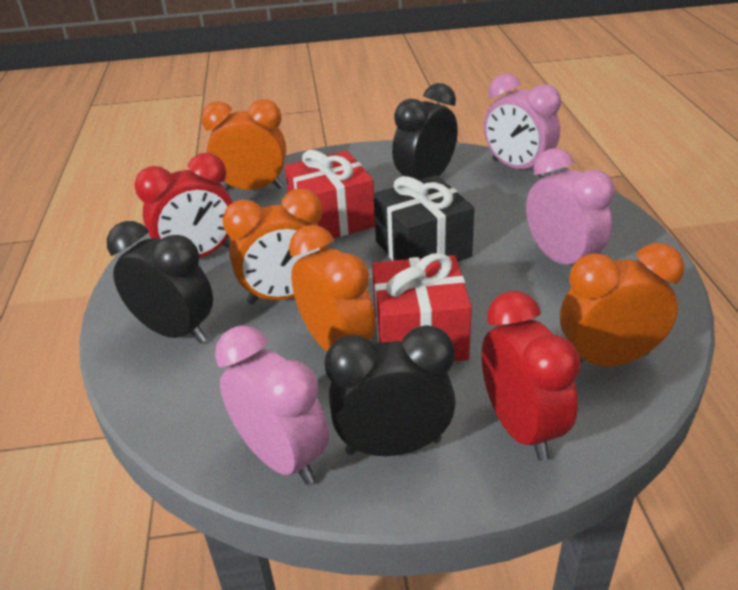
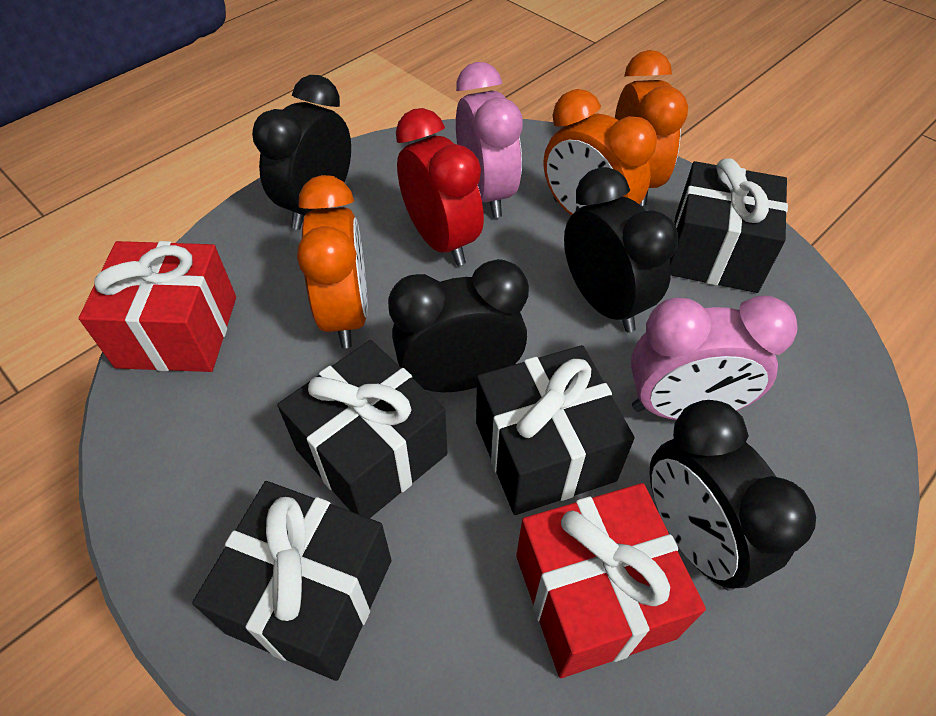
black clock: 3 -> 4
black gift: 1 -> 4
orange clock: 4 -> 3
pink clock: 3 -> 2
red clock: 2 -> 1

